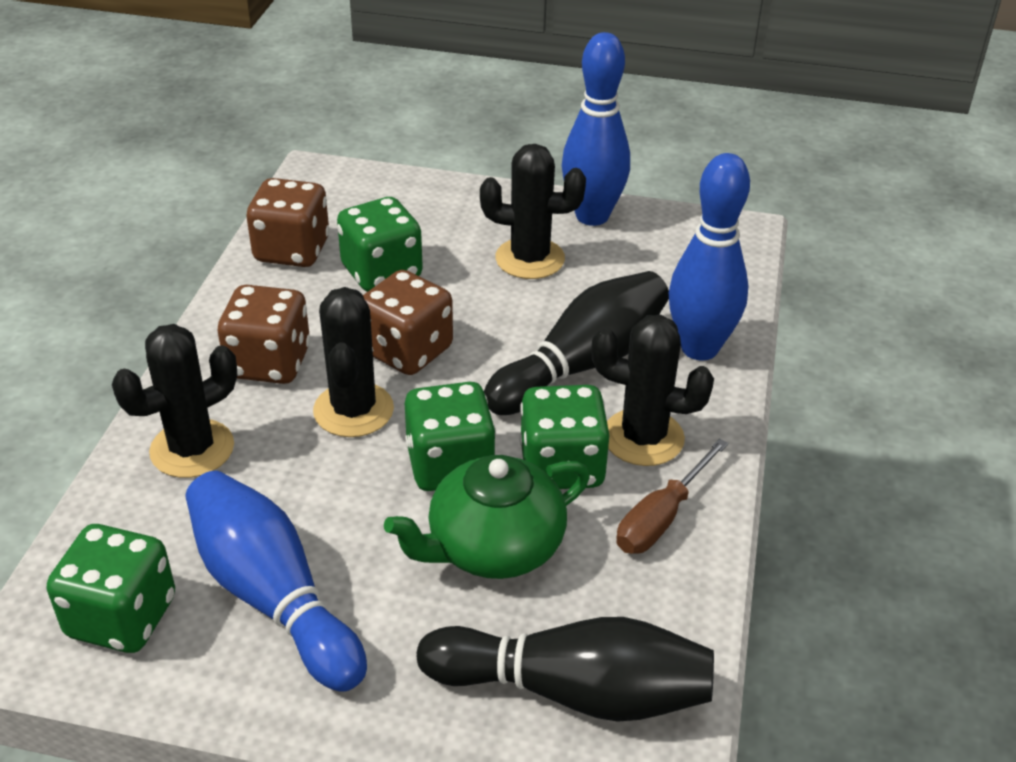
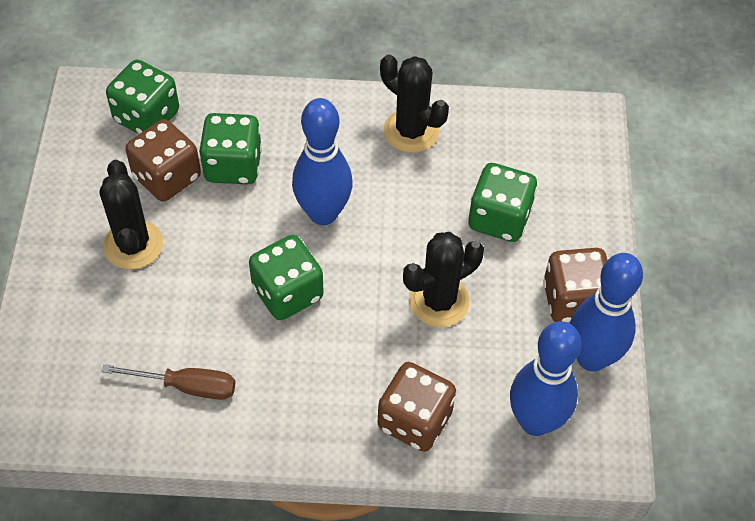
black bowling pin: 2 -> 0
black cactus: 4 -> 3
green teapot: 1 -> 0

